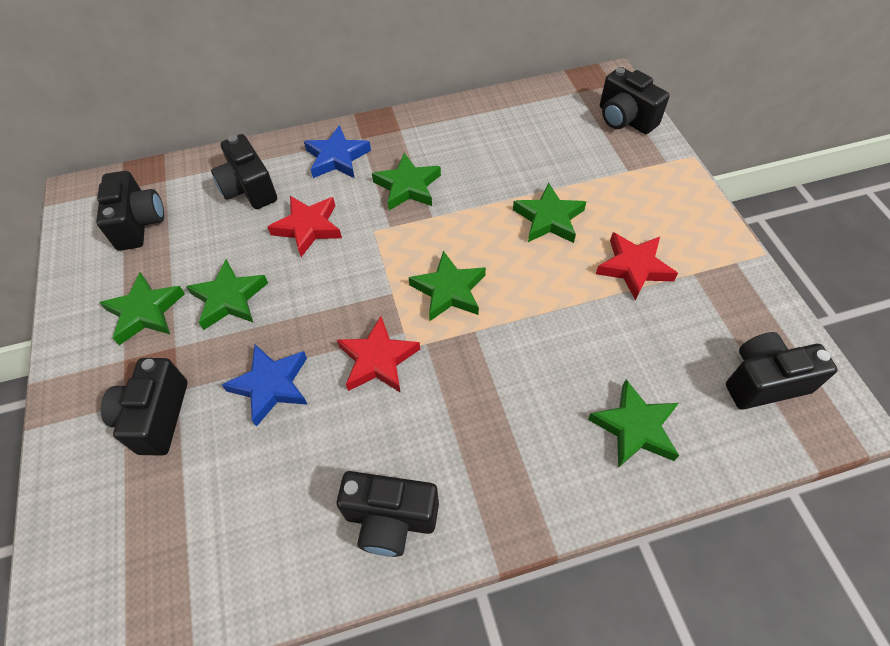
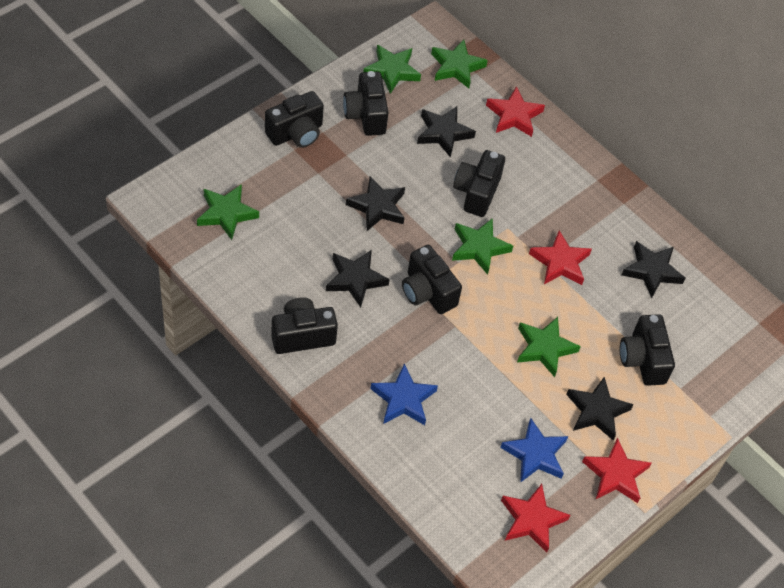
black star: 0 -> 5
green star: 6 -> 5
red star: 3 -> 4

